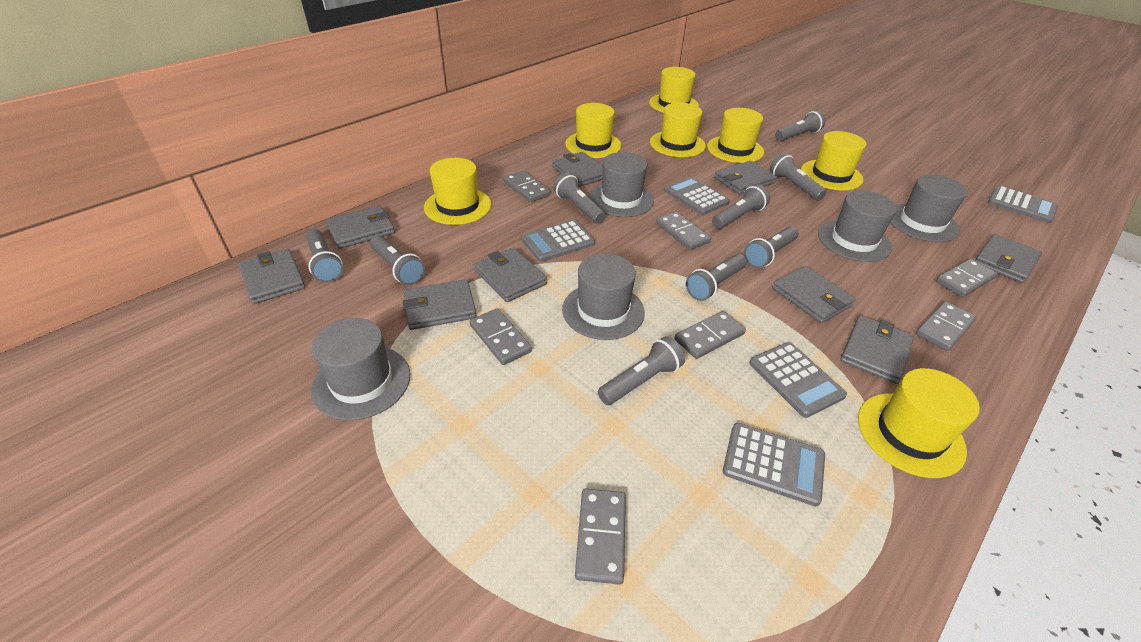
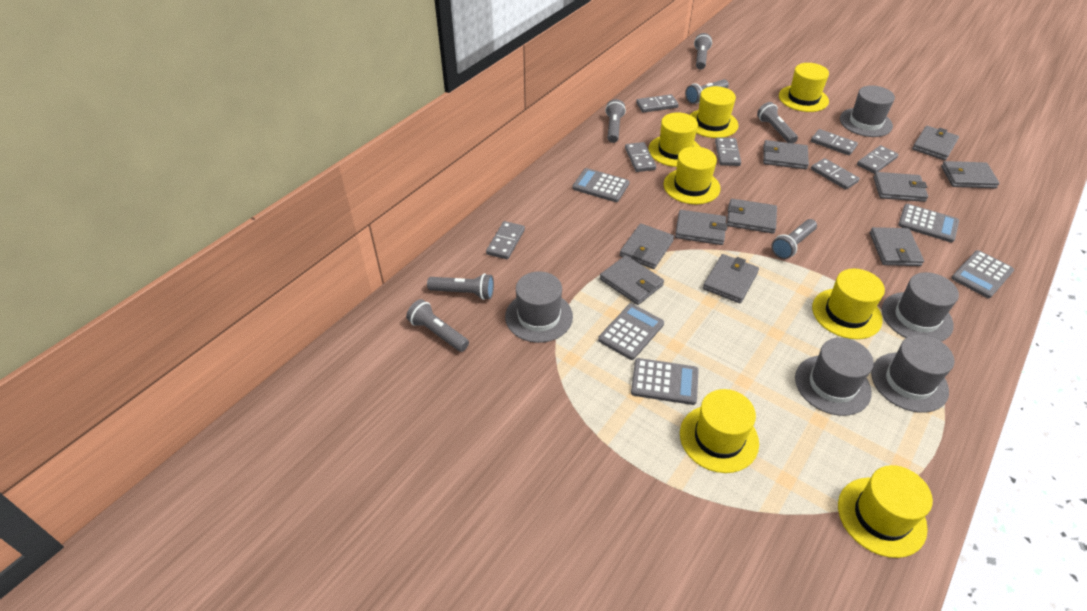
grey flashlight: 9 -> 7
grey wallet: 9 -> 10

